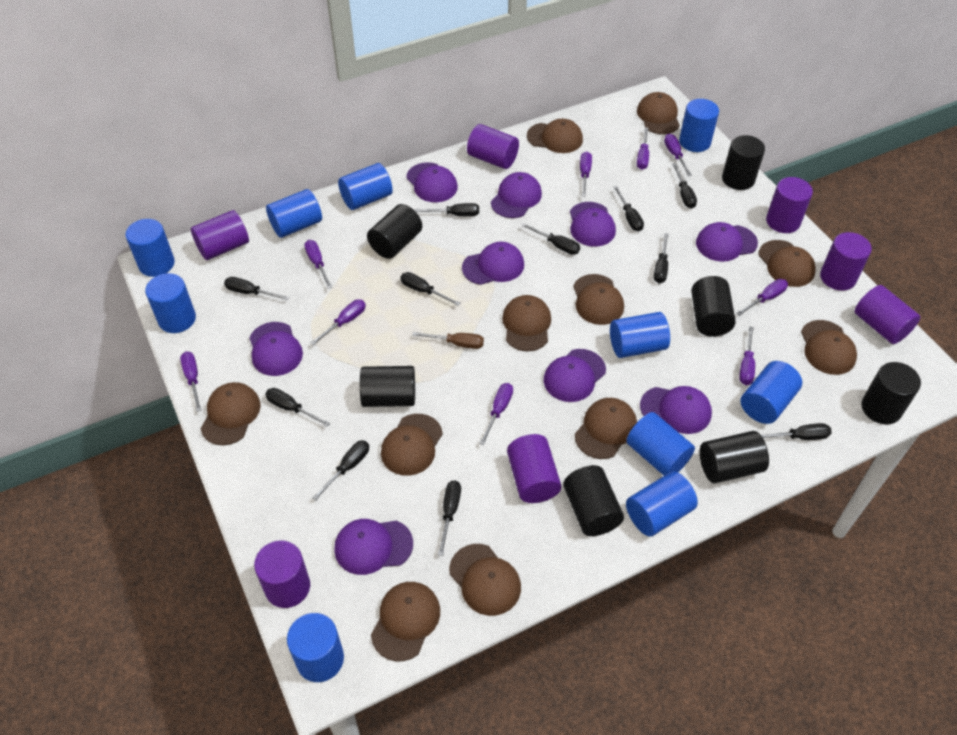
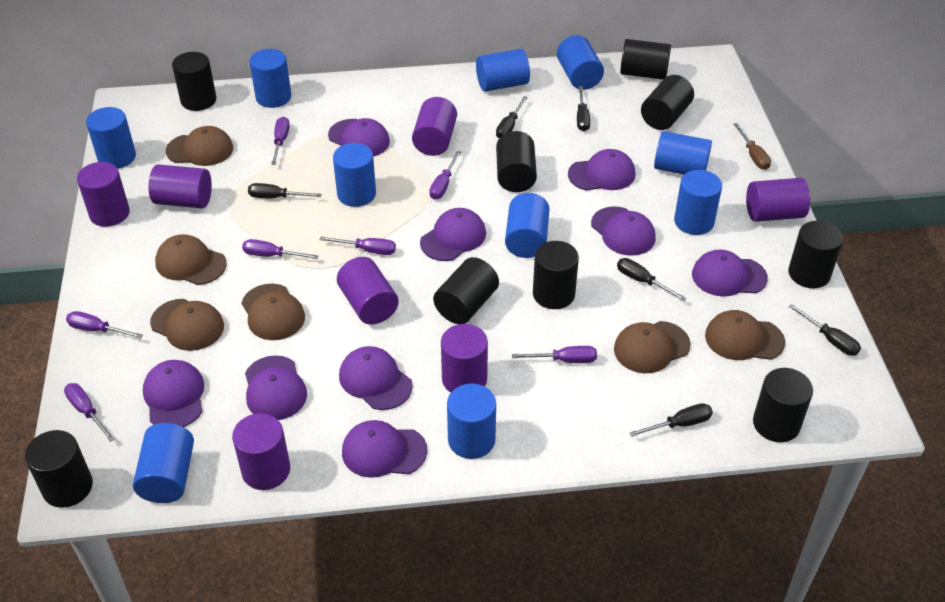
black cylinder: 7 -> 9
black screwdriver: 11 -> 6
brown cap: 11 -> 6
purple screwdriver: 9 -> 7

